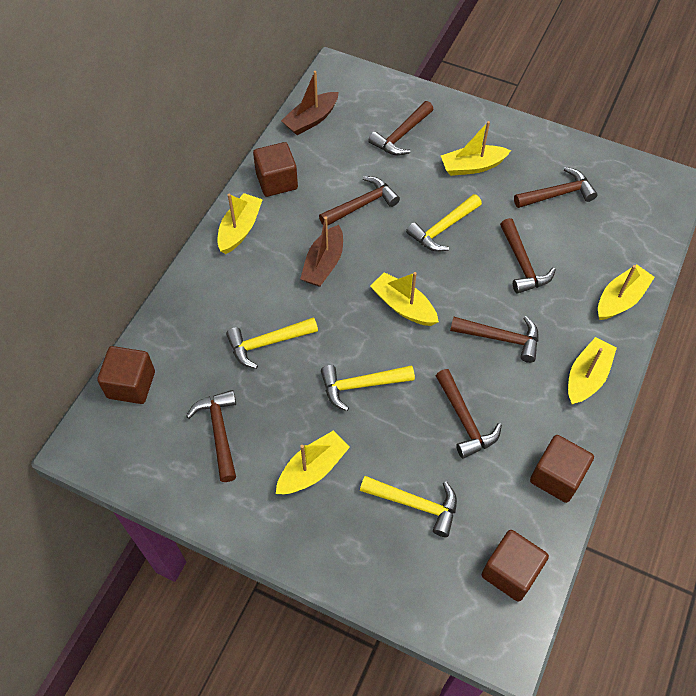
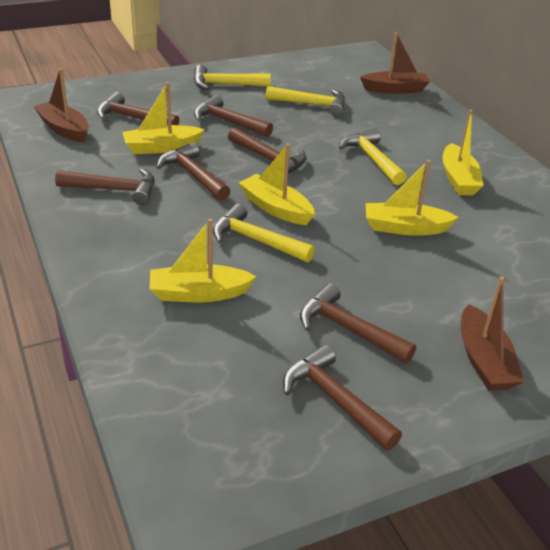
brown boat: 2 -> 3
brown cube: 4 -> 0
yellow boat: 6 -> 5

